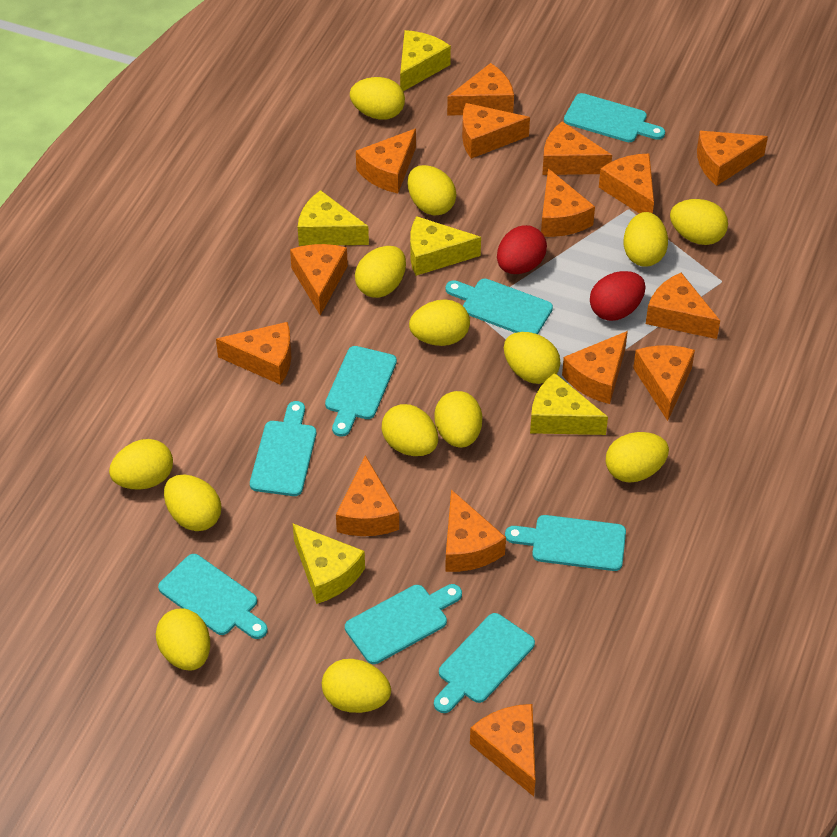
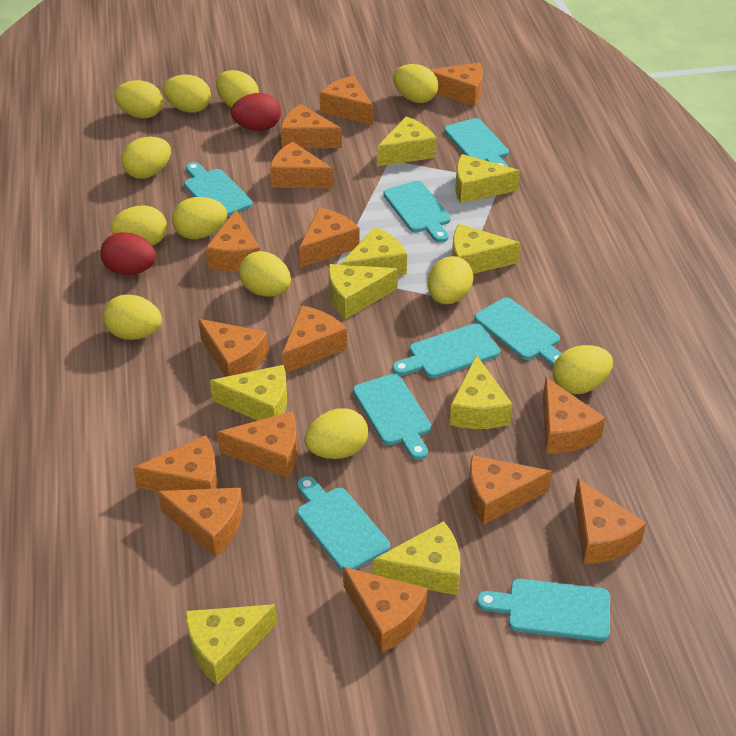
yellow cheese: 5 -> 9
yellow egg: 14 -> 12

